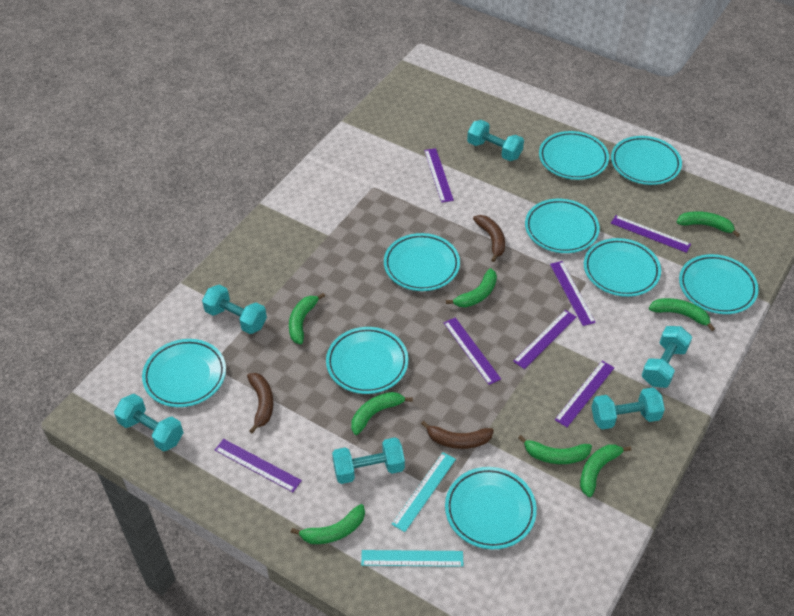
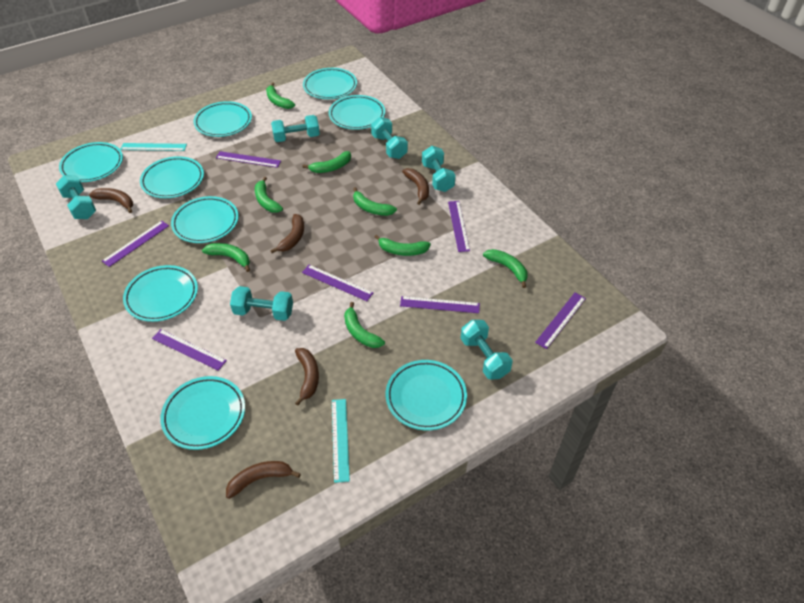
brown banana: 3 -> 5

